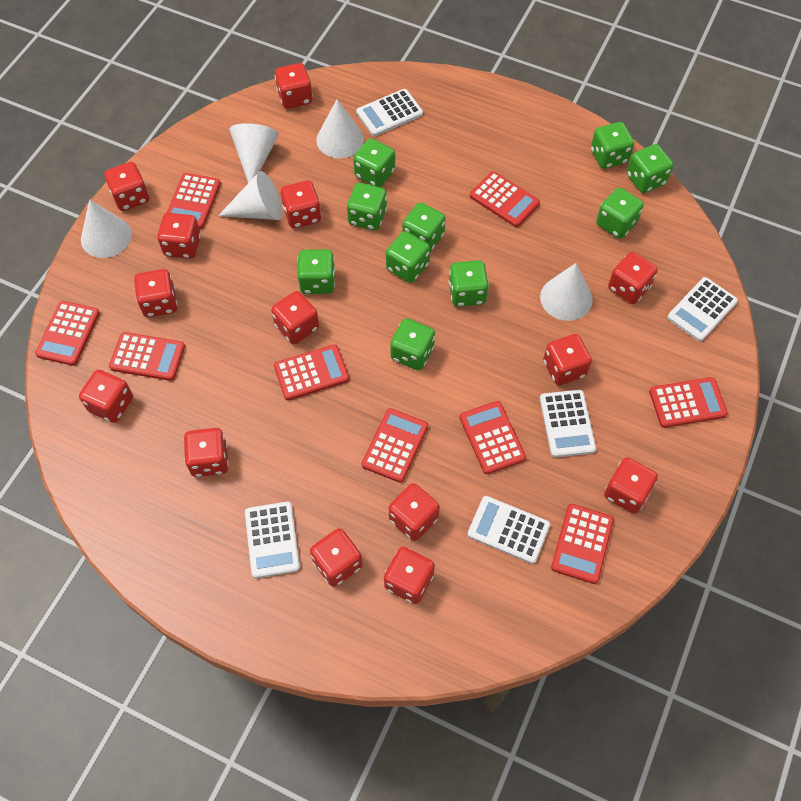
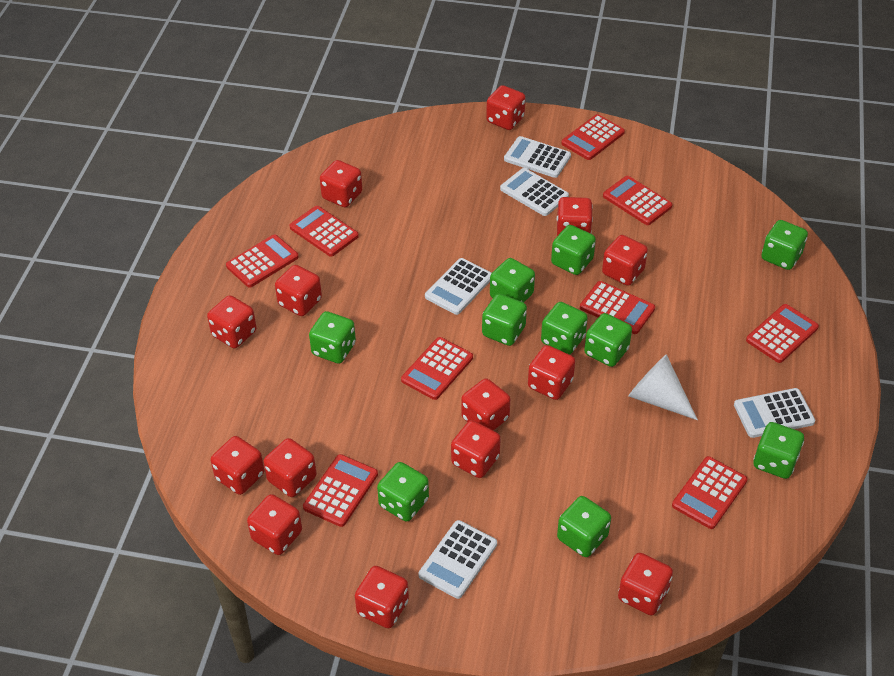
white cone: 5 -> 1

